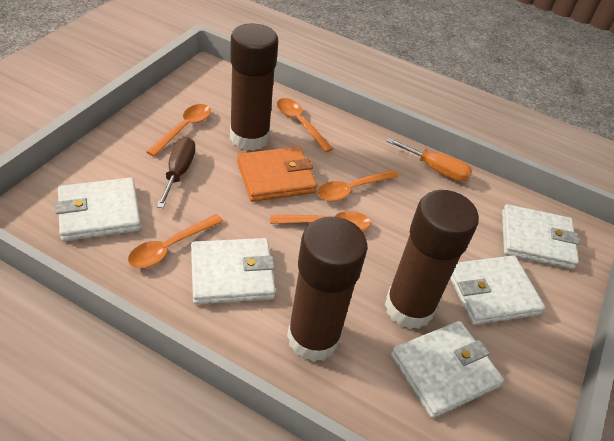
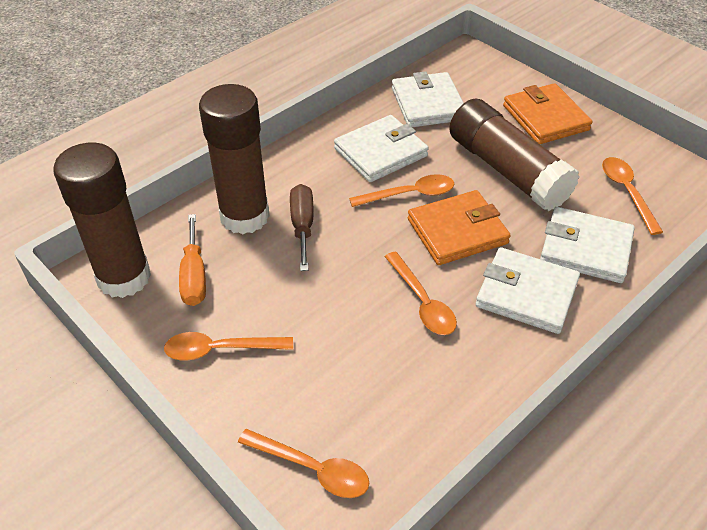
orange wallet: 1 -> 2
white wallet: 5 -> 4

